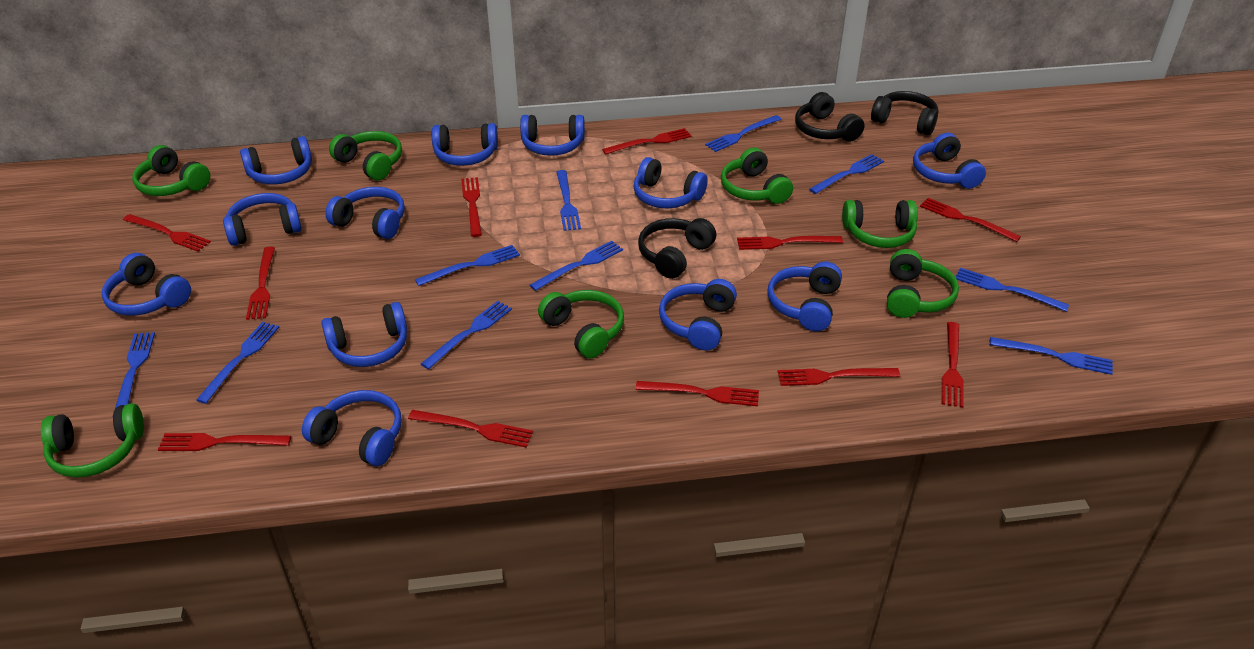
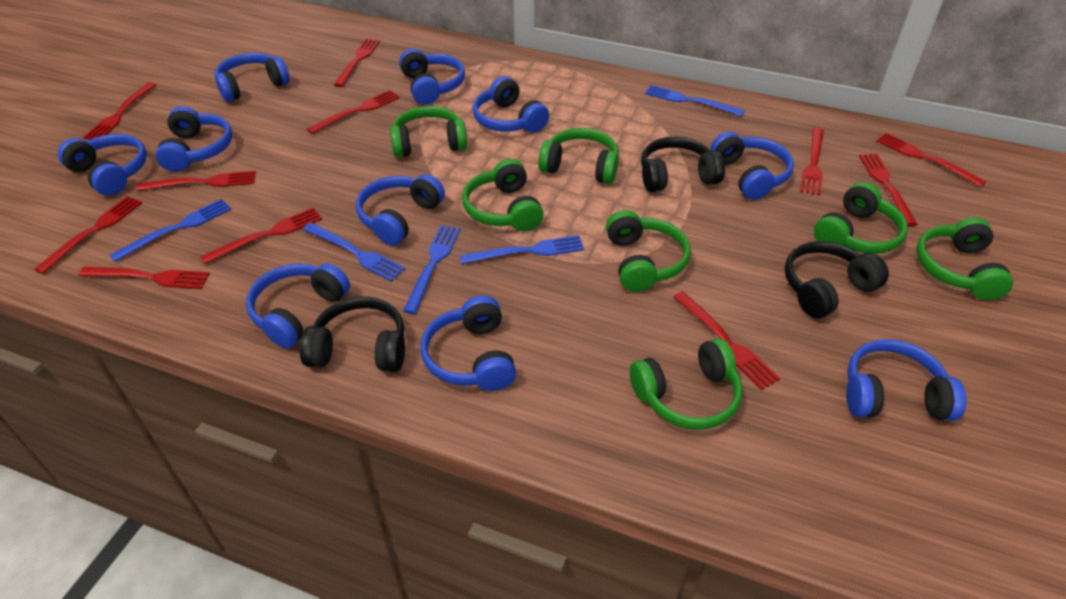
blue fork: 10 -> 5
blue headphones: 12 -> 10

